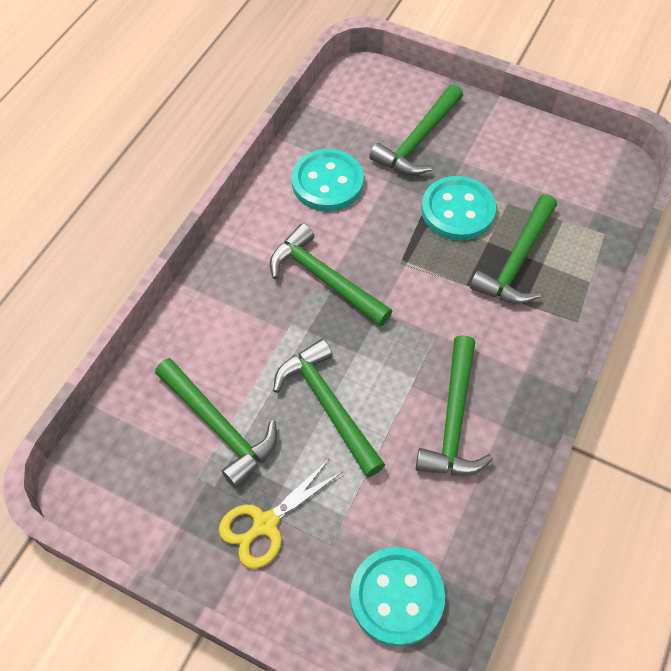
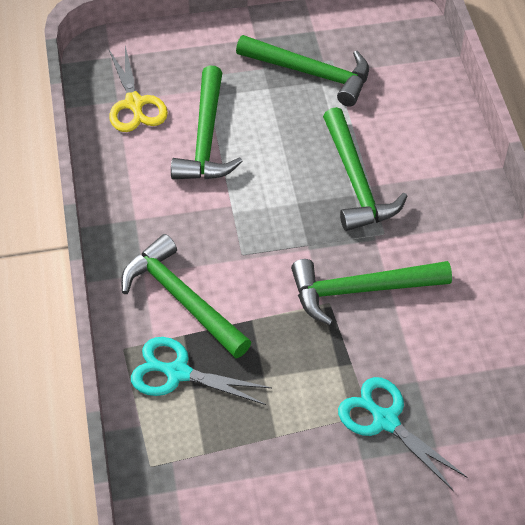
green hammer: 6 -> 5
turquoise button: 3 -> 0
turquoise scissors: 0 -> 2

